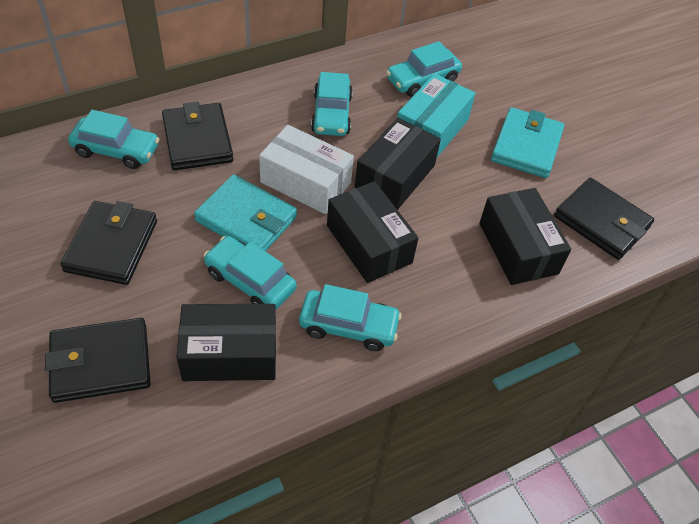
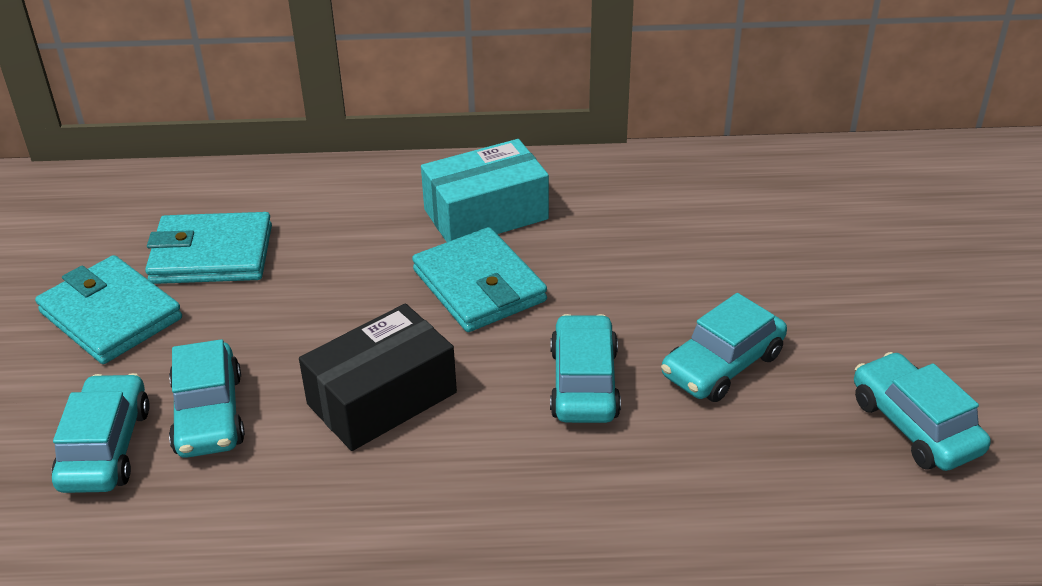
black box: 4 -> 1
black wallet: 4 -> 0
turquoise wallet: 2 -> 3
white box: 1 -> 0

